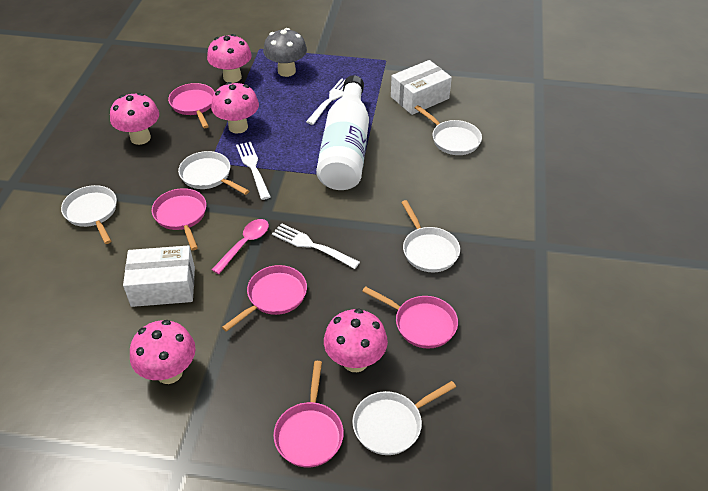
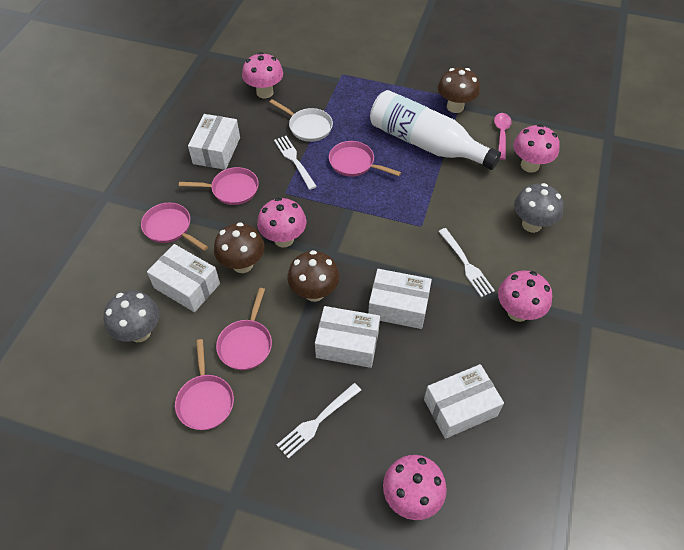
brown mushroom: 0 -> 3
grey mushroom: 1 -> 2
white box: 2 -> 5
white pan: 5 -> 1

